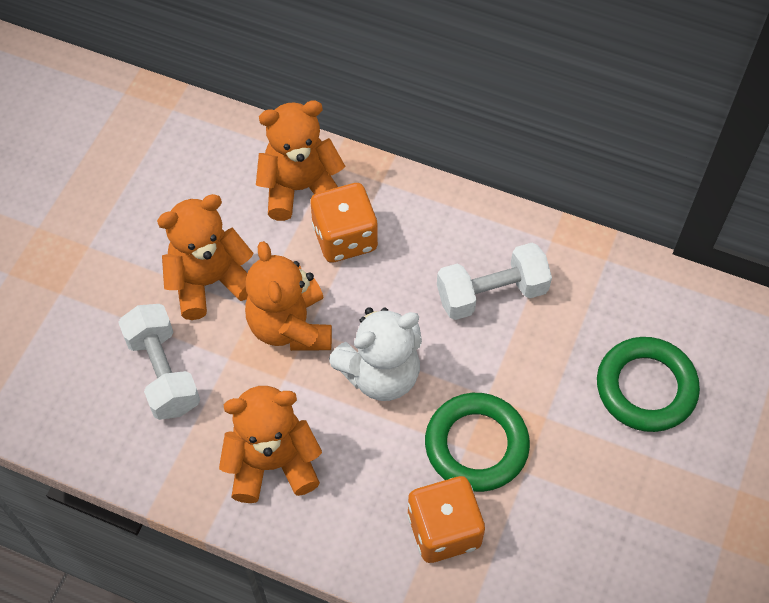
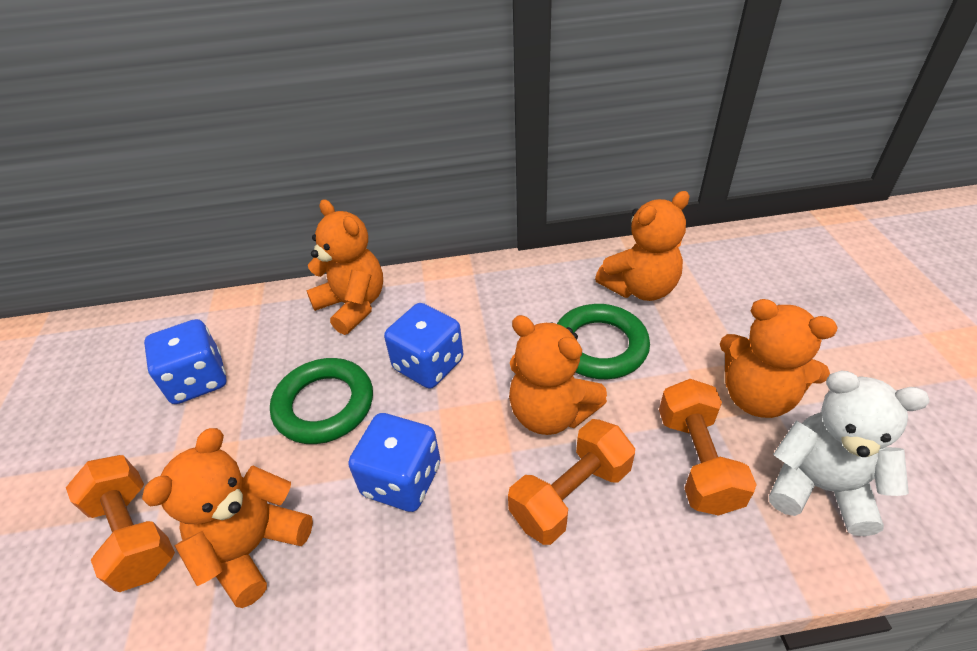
blue dice: 0 -> 3
orange dice: 2 -> 0
orange dumbbell: 0 -> 3
orange teddy bear: 4 -> 5
white dumbbell: 2 -> 0

